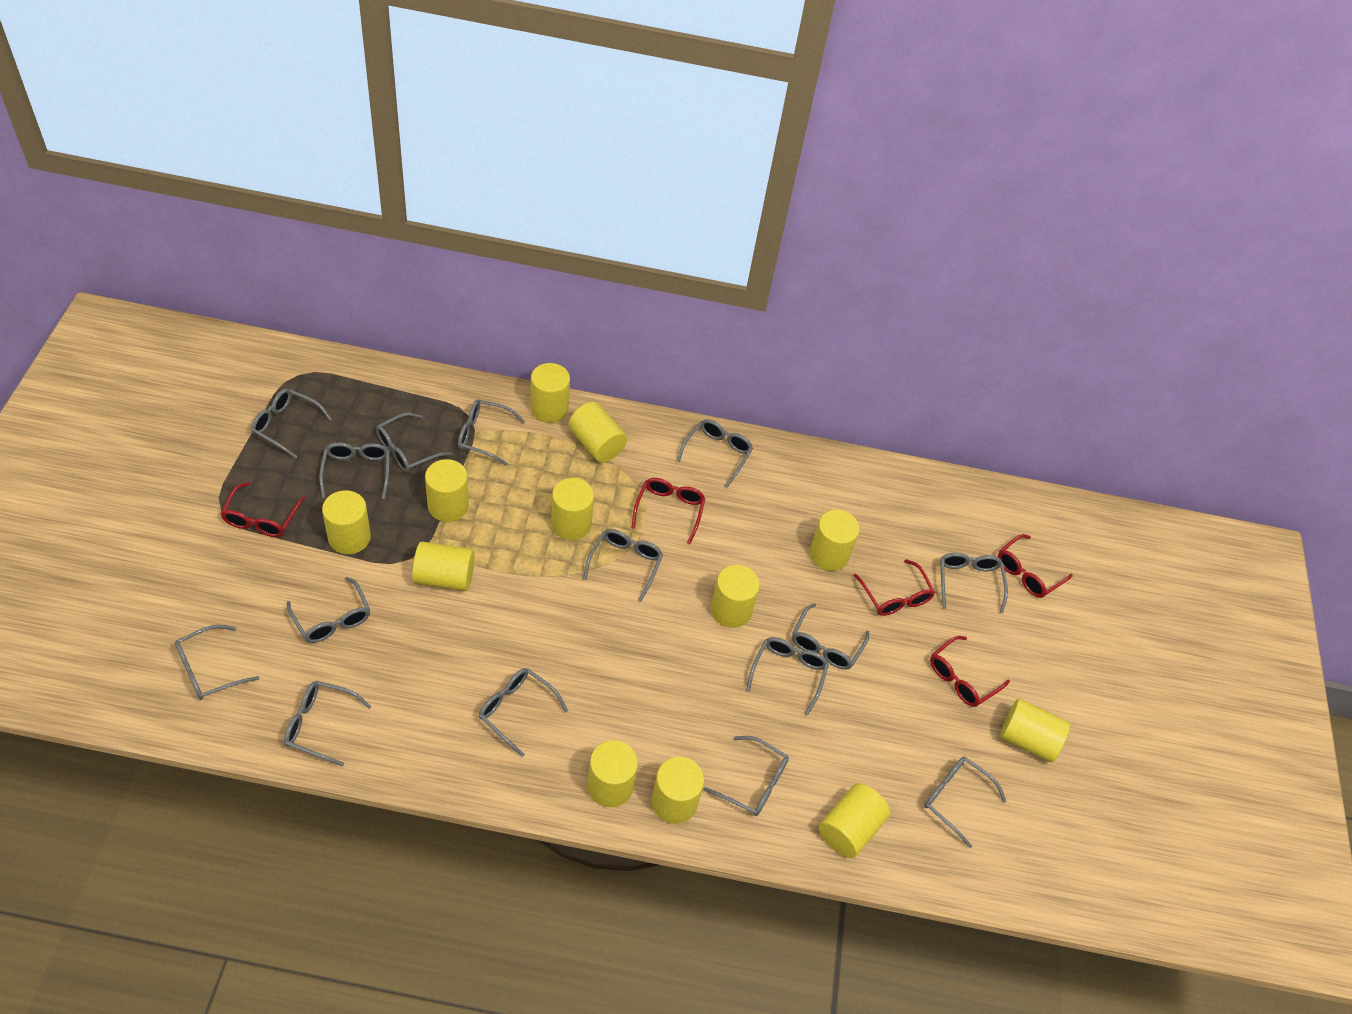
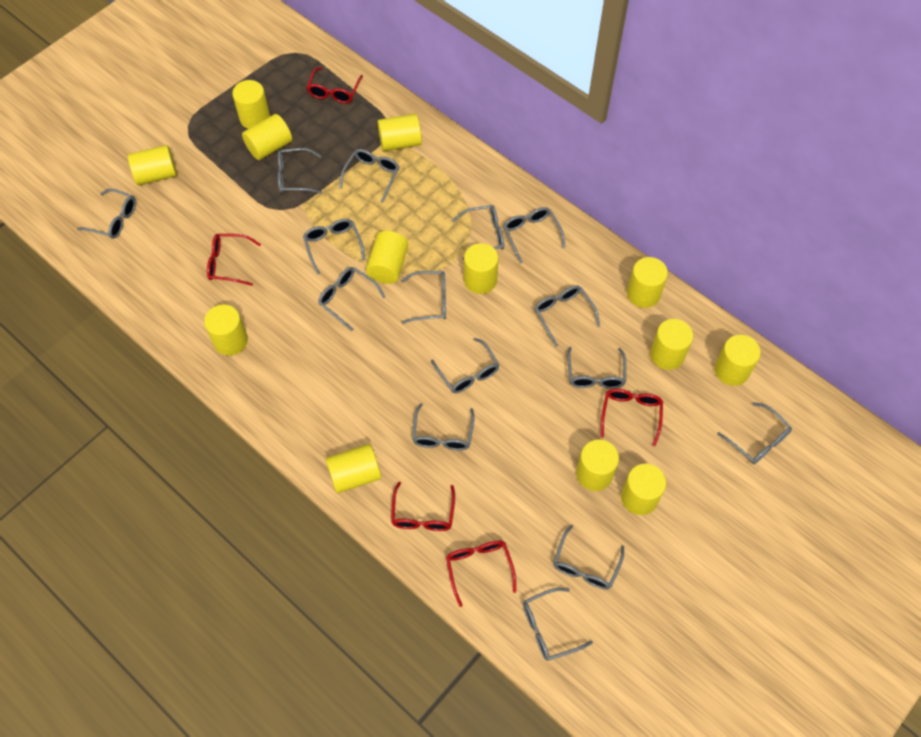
yellow cylinder: 12 -> 13

